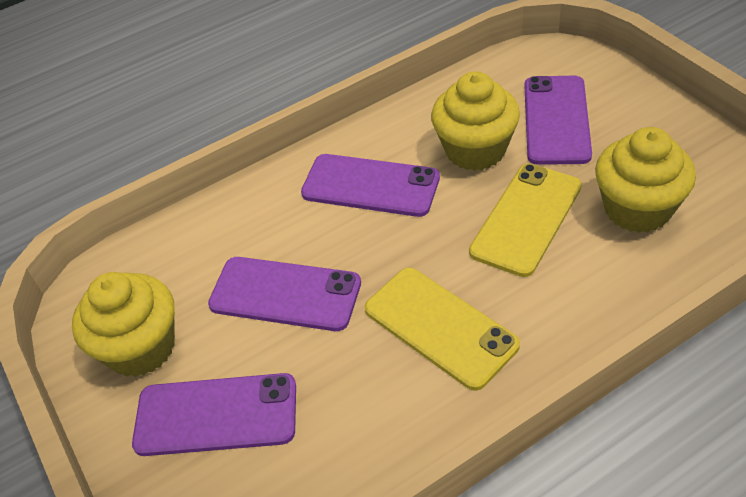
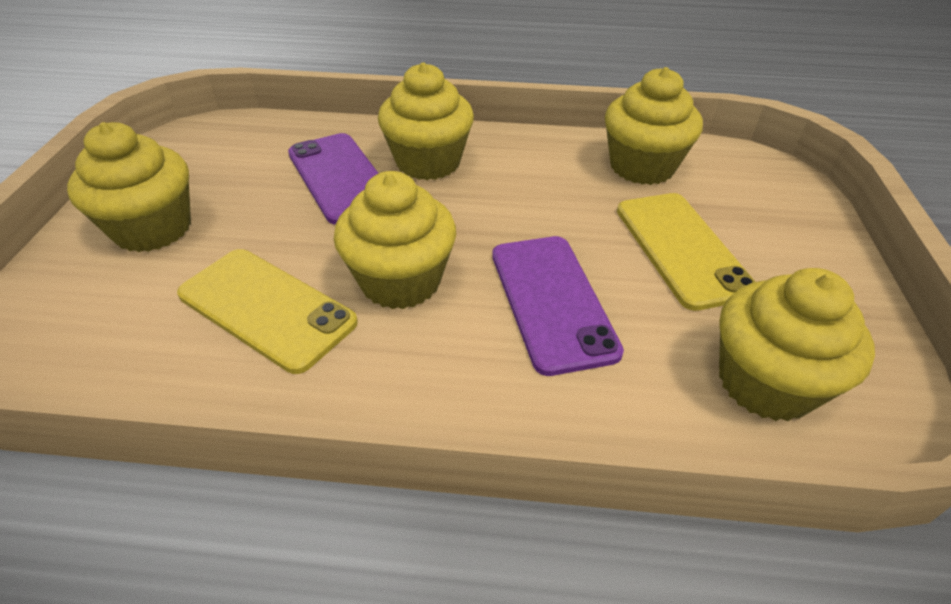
purple phone: 4 -> 2
yellow cupcake: 3 -> 5

